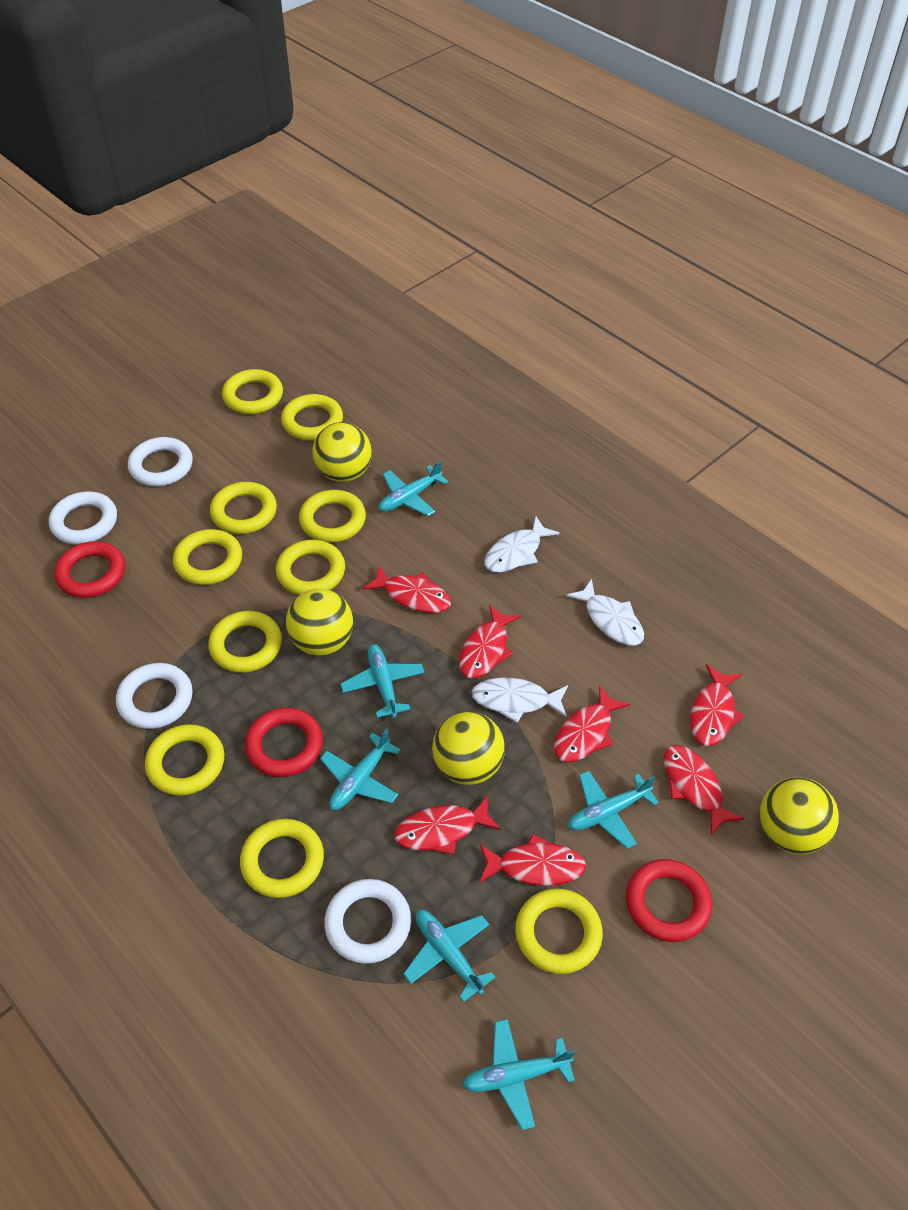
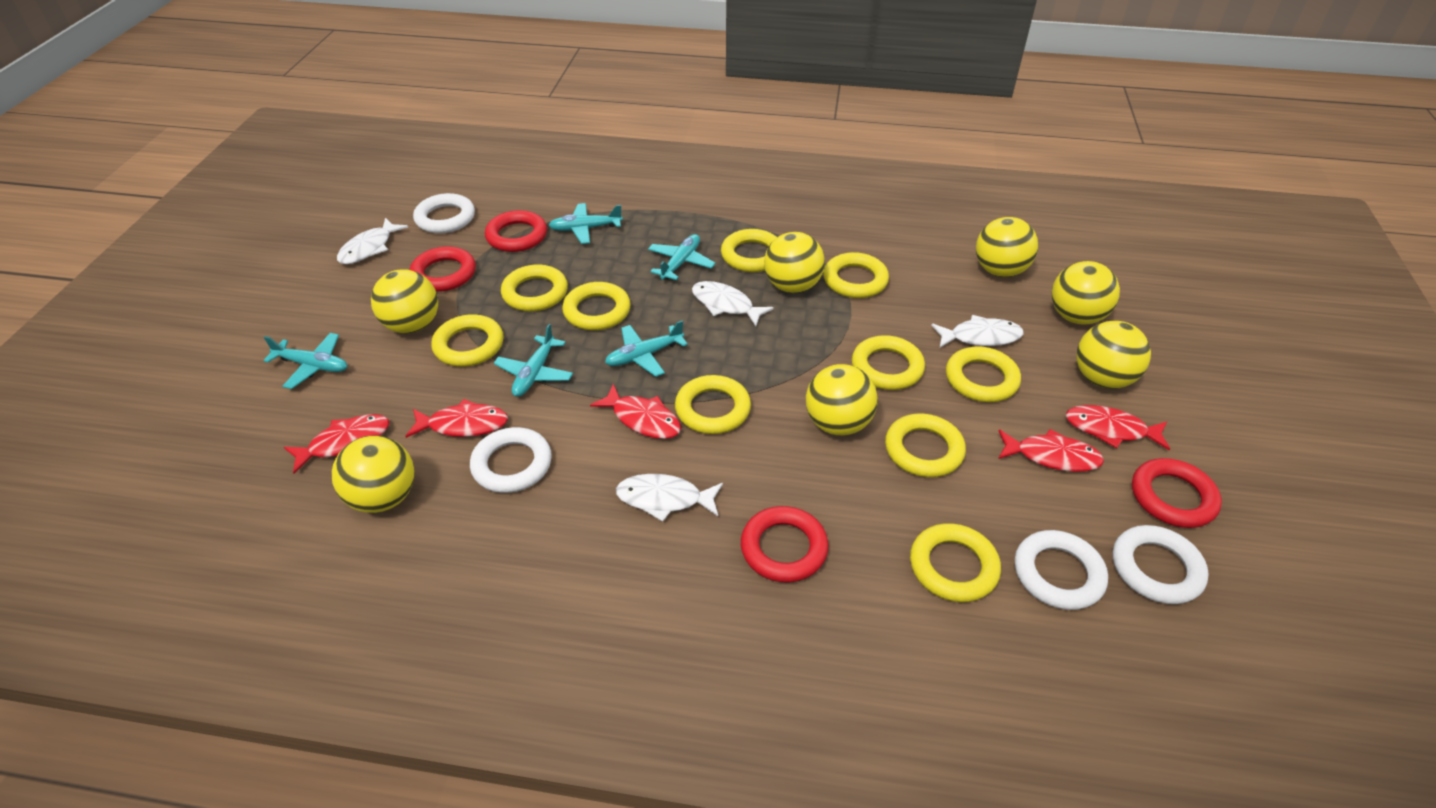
red fish: 7 -> 5
red ring: 3 -> 4
turquoise plane: 6 -> 5
white fish: 3 -> 4
yellow ball: 4 -> 7

